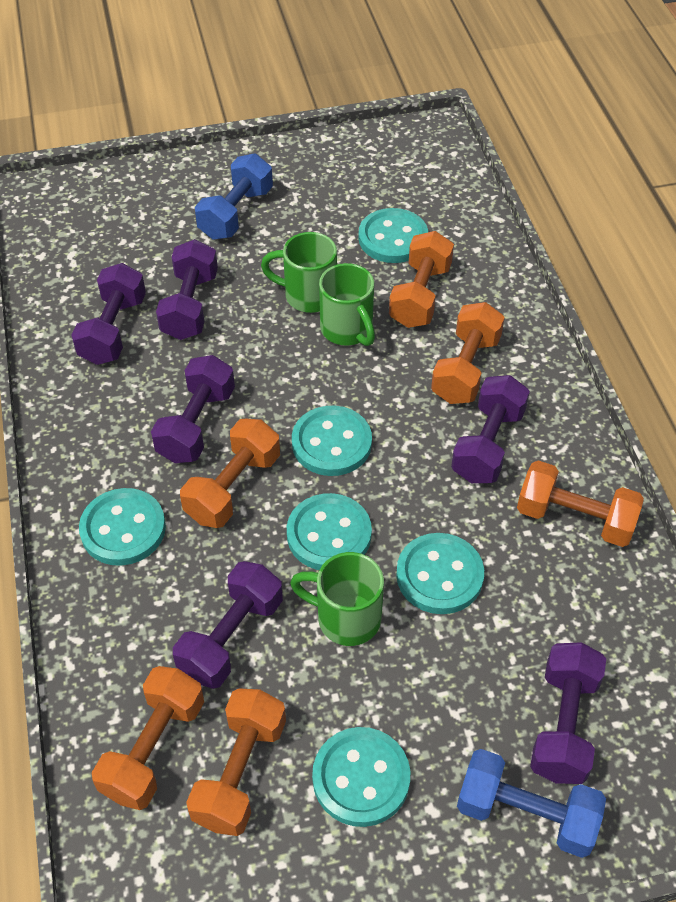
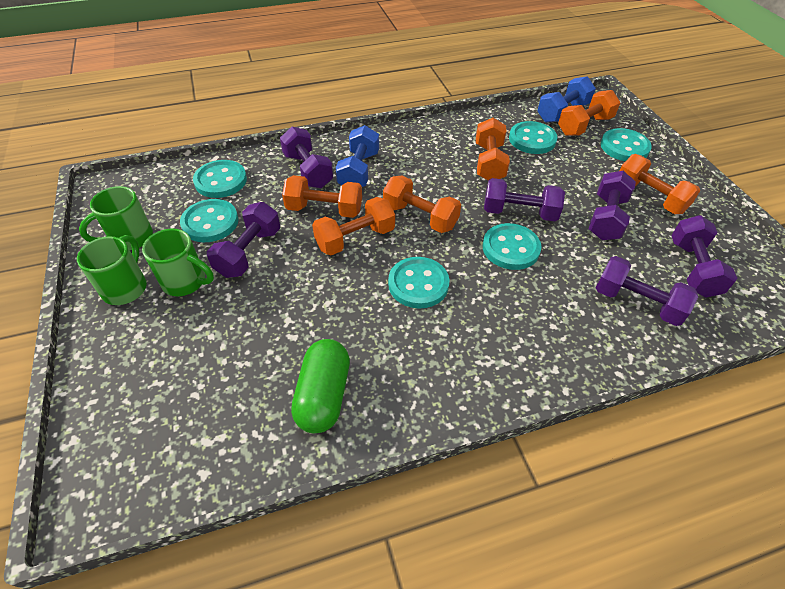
green capsule: 0 -> 1

